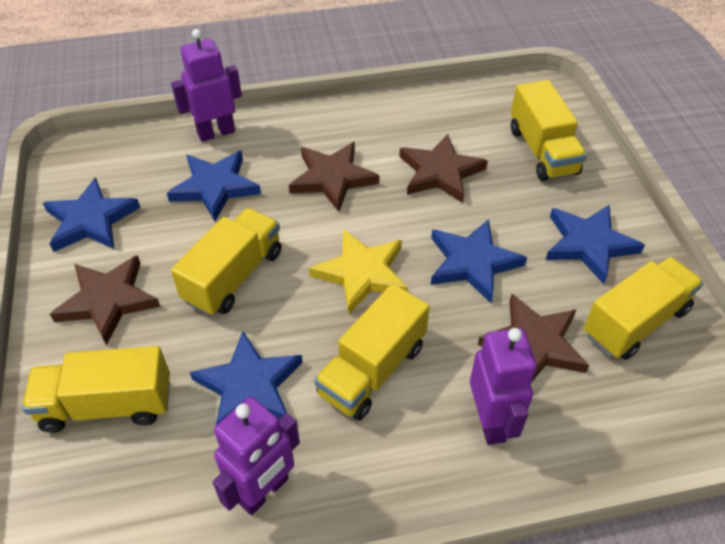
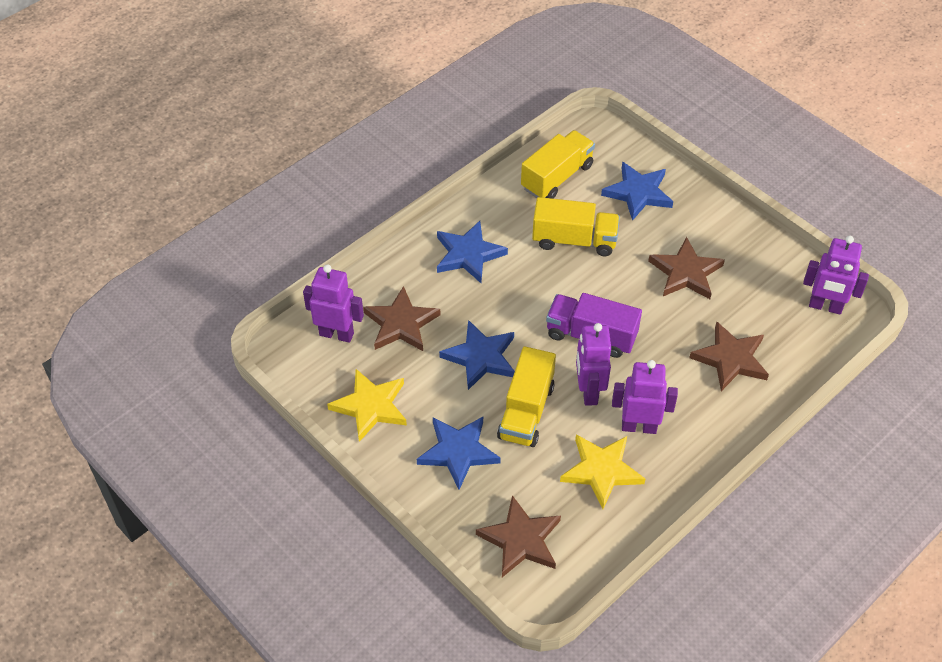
blue star: 5 -> 4
purple robot: 3 -> 4
purple truck: 0 -> 1
yellow star: 1 -> 2
yellow truck: 5 -> 3

